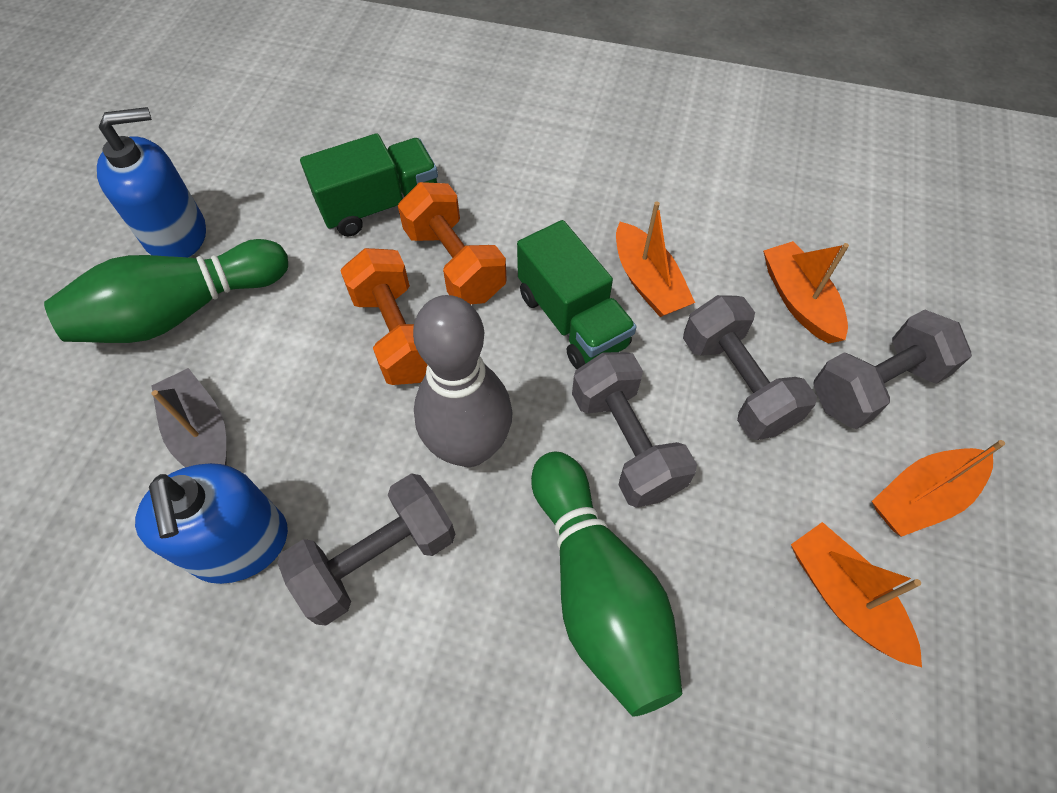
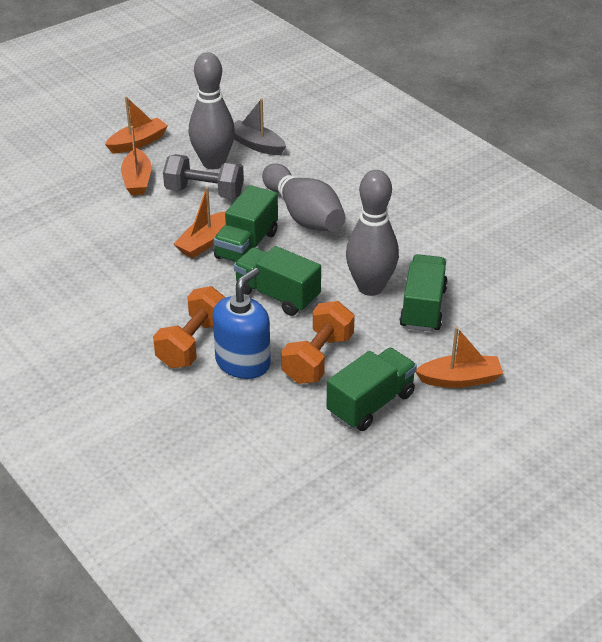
blue soap dispenser: 2 -> 1
green bowling pin: 2 -> 0
green truck: 2 -> 4
grey bowling pin: 1 -> 3
grey dumbbell: 4 -> 1

